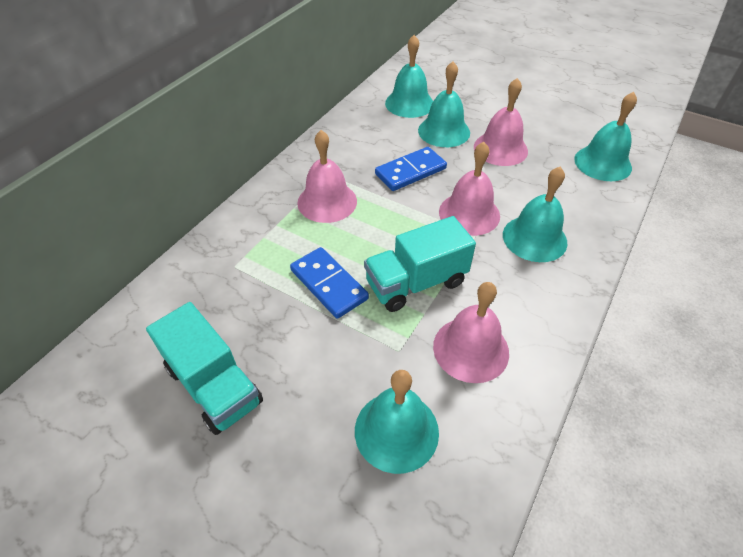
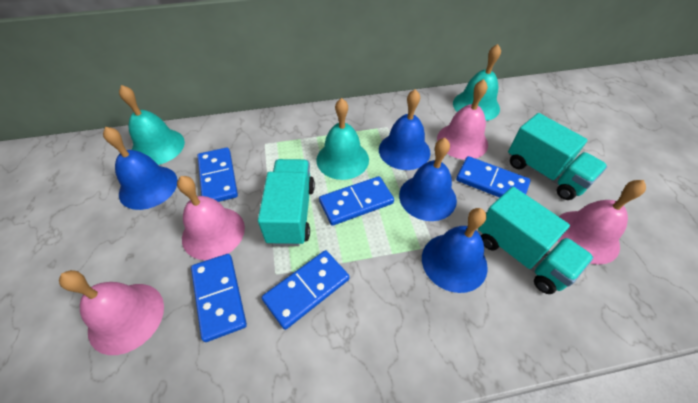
blue bell: 0 -> 4
blue domino: 2 -> 5
turquoise bell: 5 -> 3
turquoise truck: 2 -> 3

